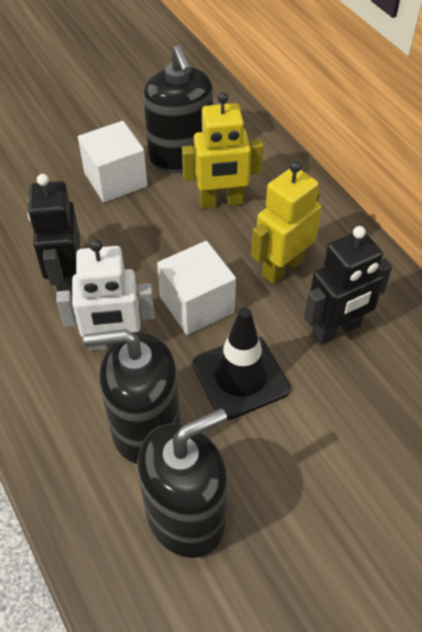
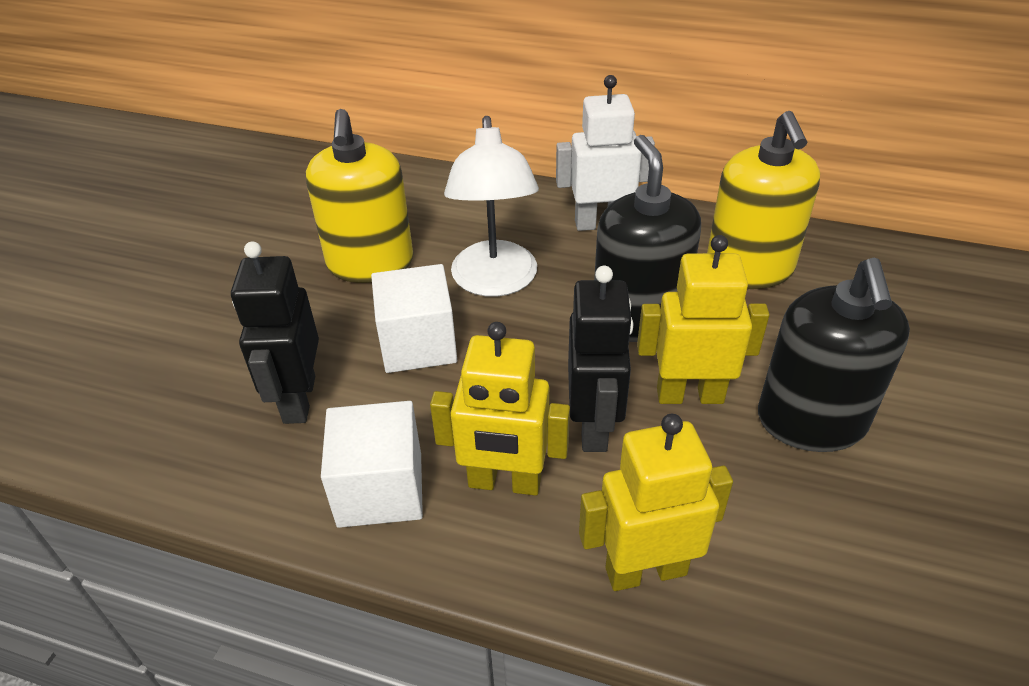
black soap dispenser: 3 -> 2
black traffic cone: 1 -> 0
white lamp: 0 -> 1
yellow robot: 2 -> 3
yellow soap dispenser: 0 -> 2

